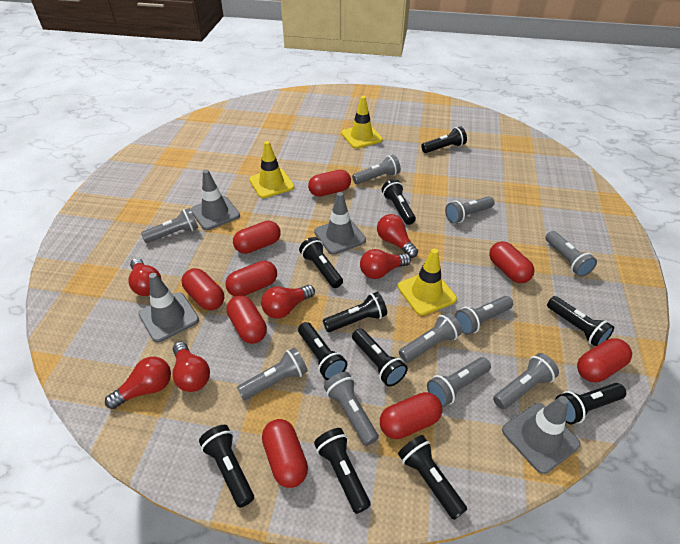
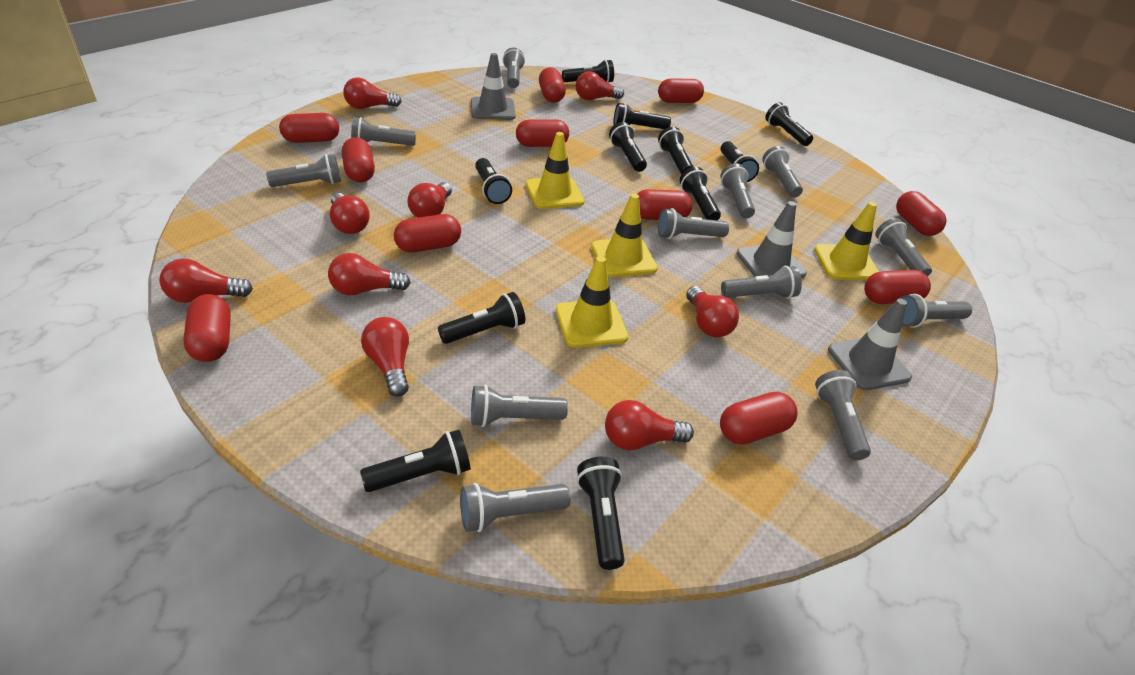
grey flashlight: 10 -> 12
grey traffic cone: 4 -> 3
red capsule: 9 -> 11
red light bulb: 6 -> 9
yellow traffic cone: 3 -> 4

